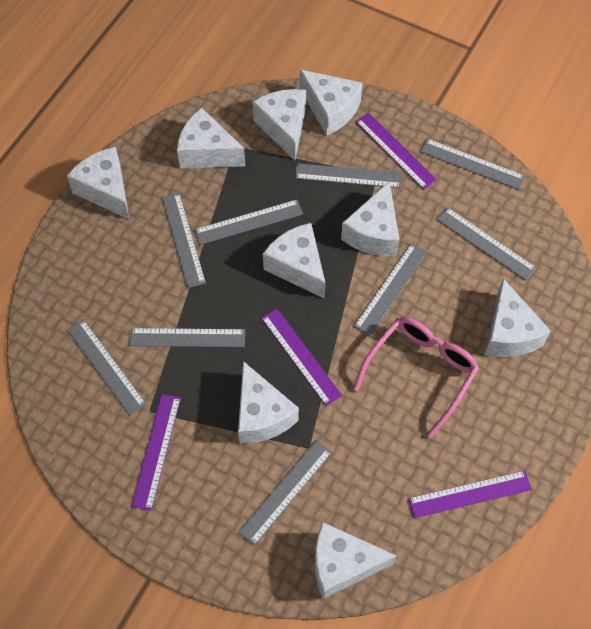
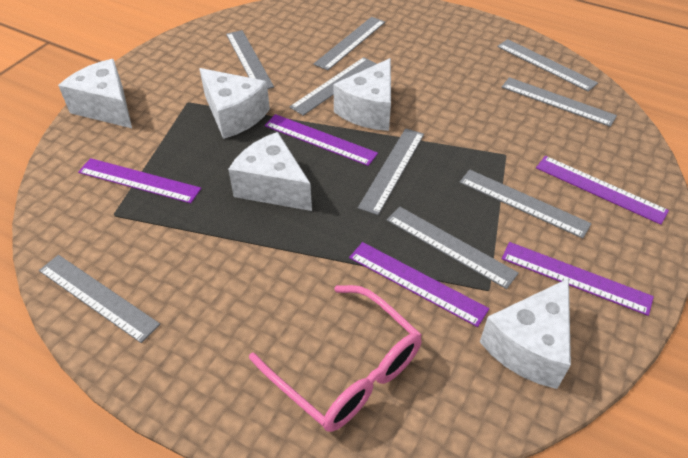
purple ruler: 4 -> 5
white cheese: 9 -> 5

